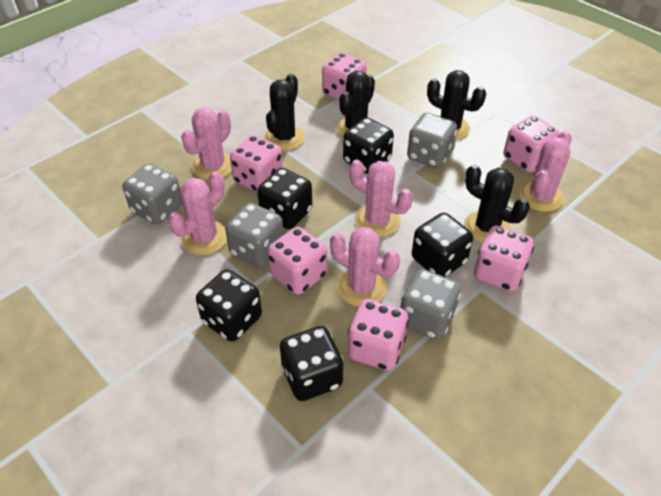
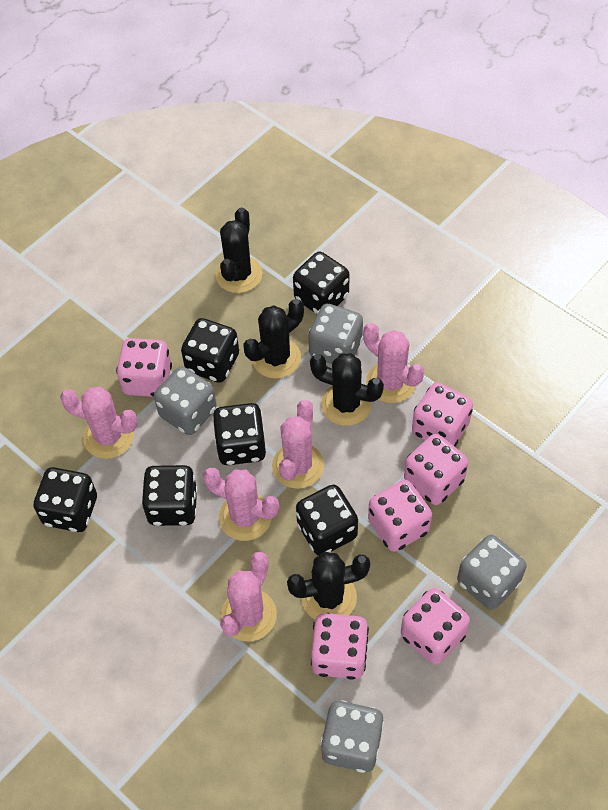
black dice: 5 -> 6

